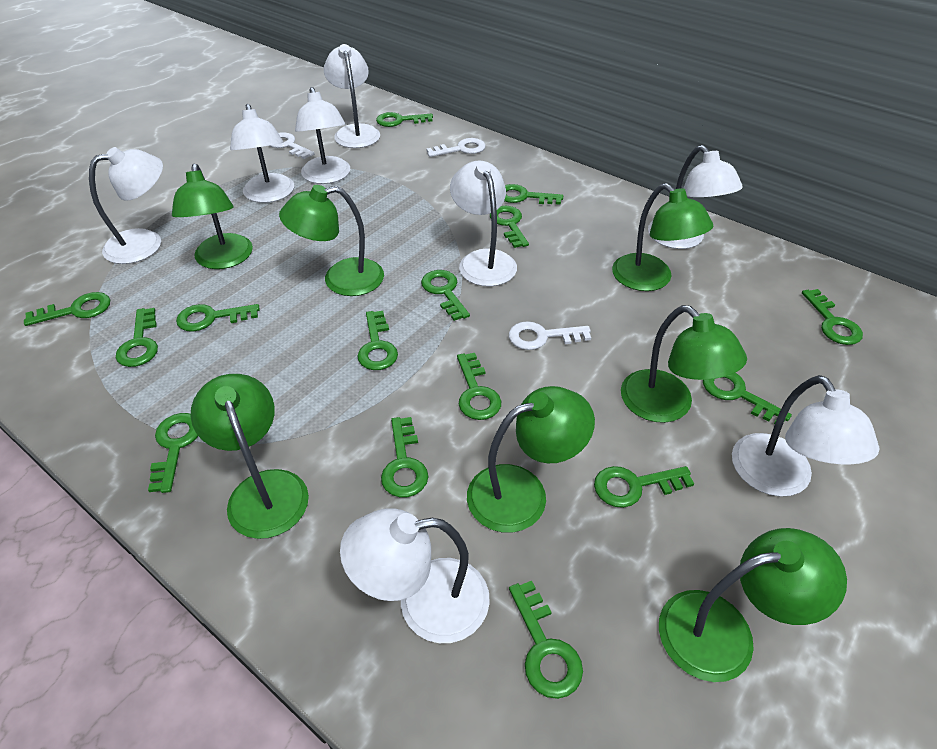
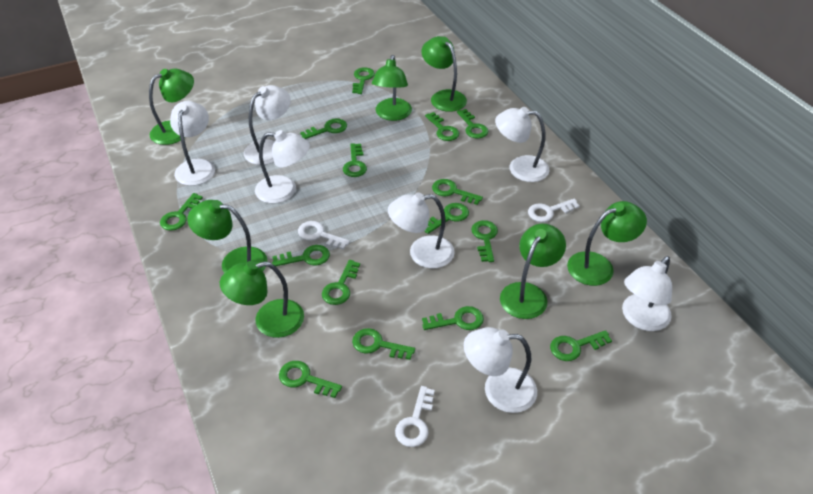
white lamp: 8 -> 7

